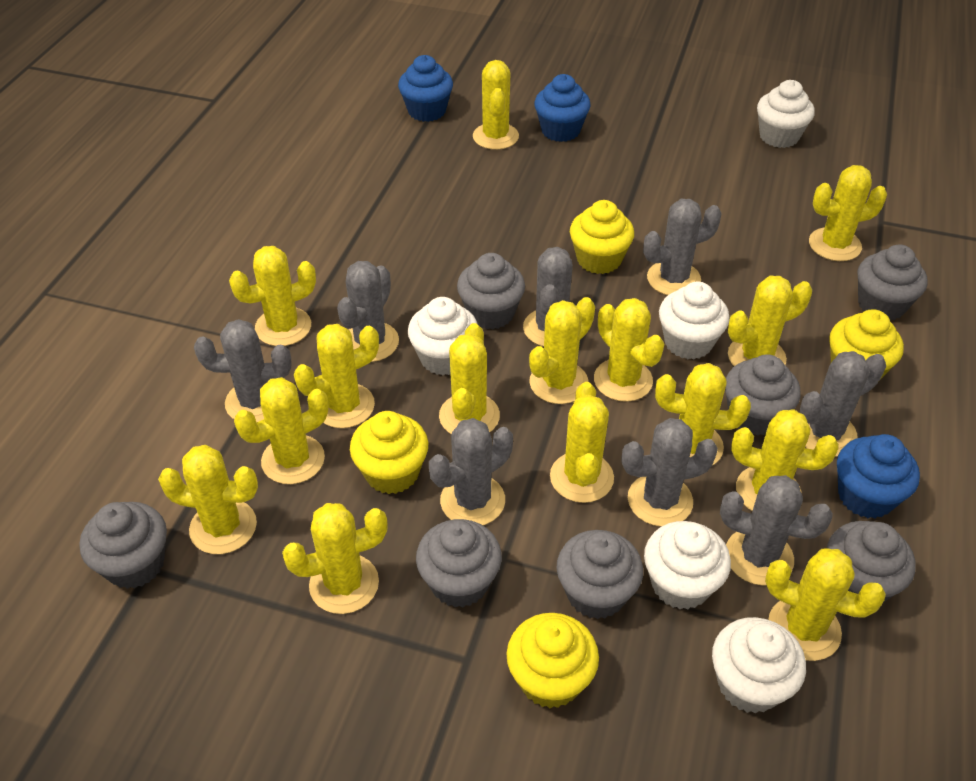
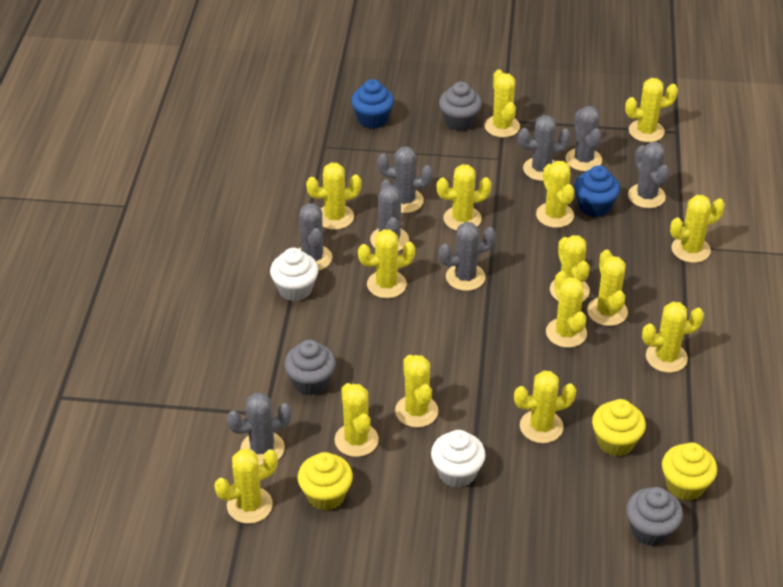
blue cupcake: 3 -> 2
grey cupcake: 7 -> 3
white cupcake: 5 -> 2
yellow cupcake: 4 -> 3

